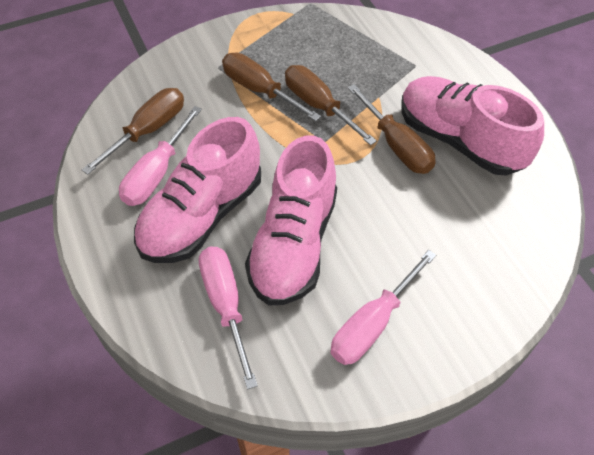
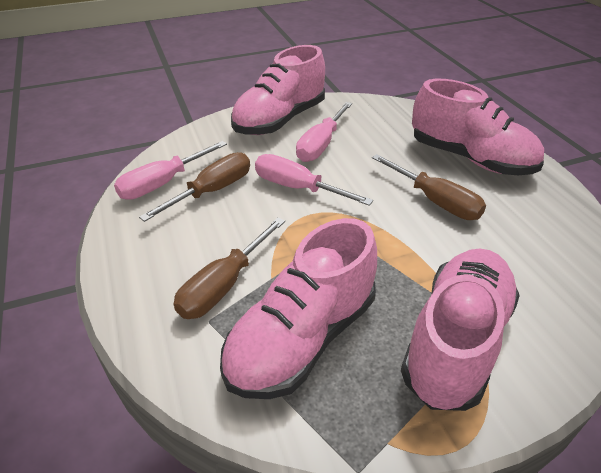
brown screwdriver: 4 -> 3
pink shoe: 3 -> 4

